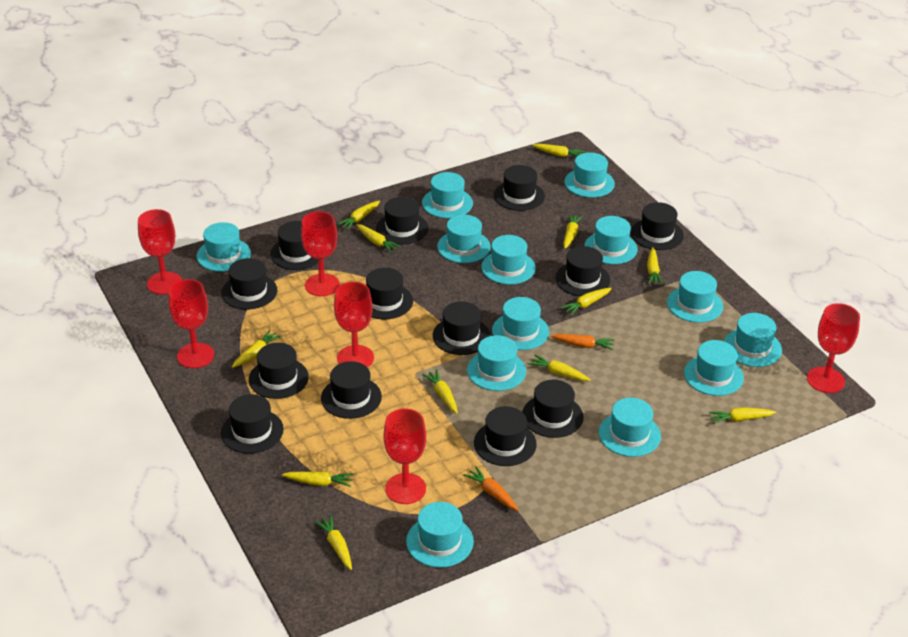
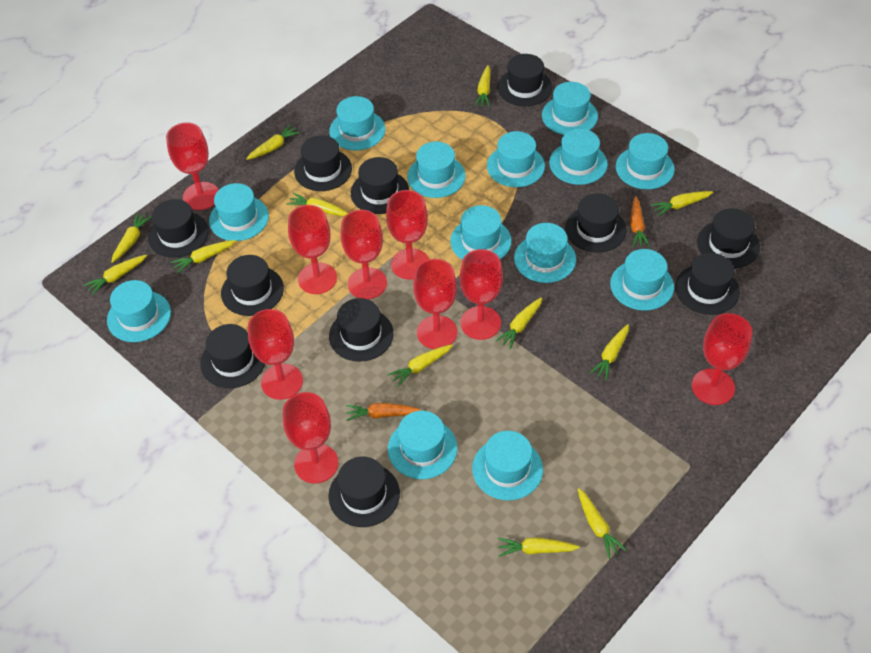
black hat: 13 -> 11
red goblet: 6 -> 9

